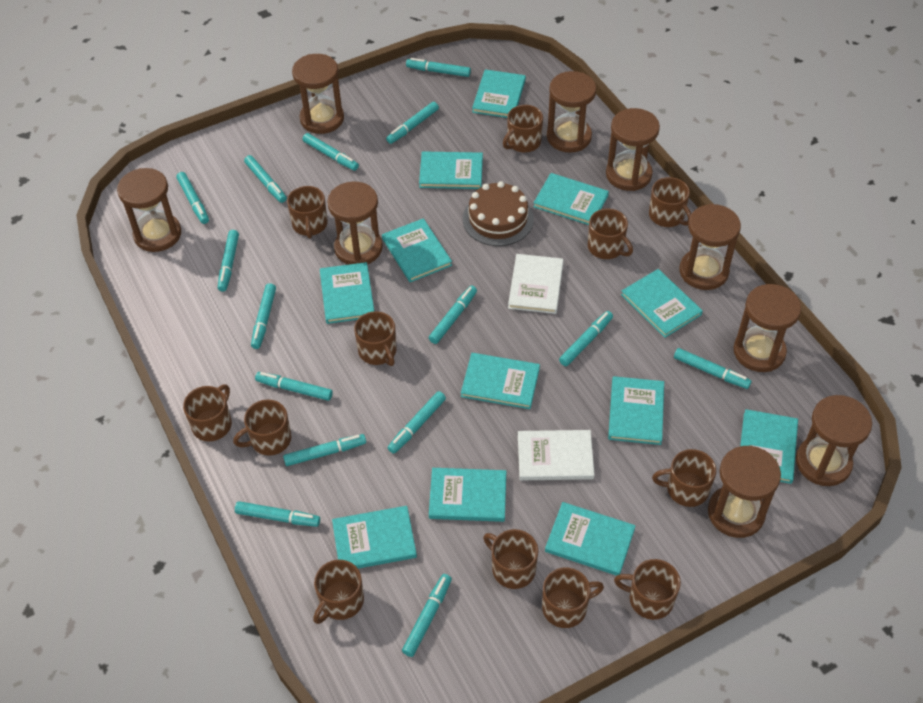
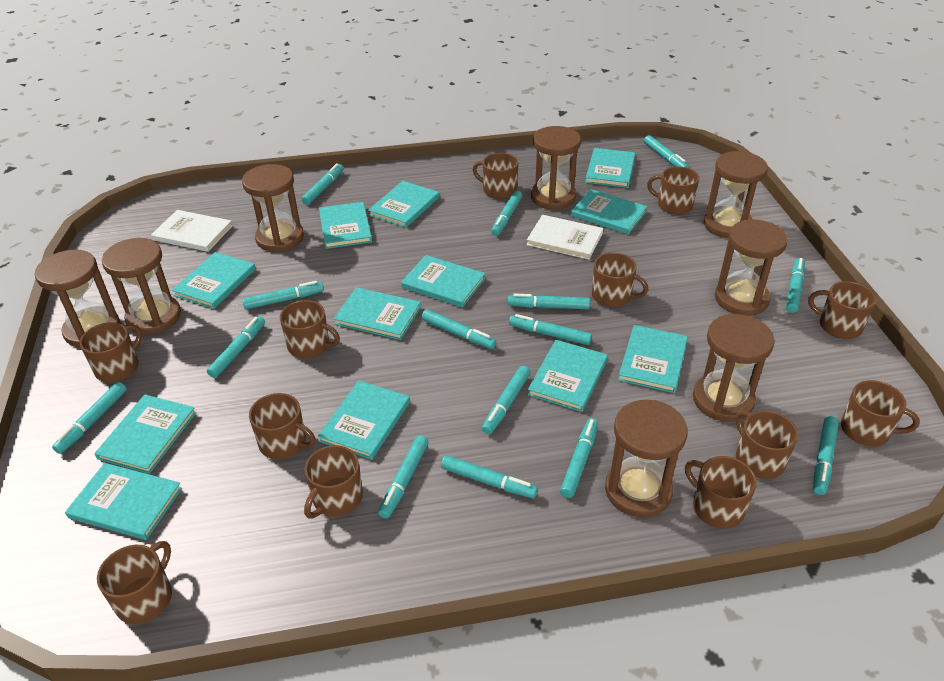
brown cake: 1 -> 0
brown hourglass: 9 -> 8

